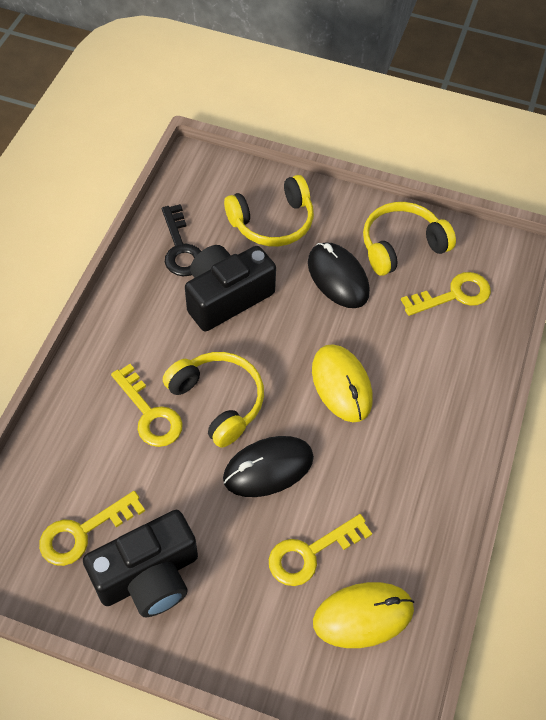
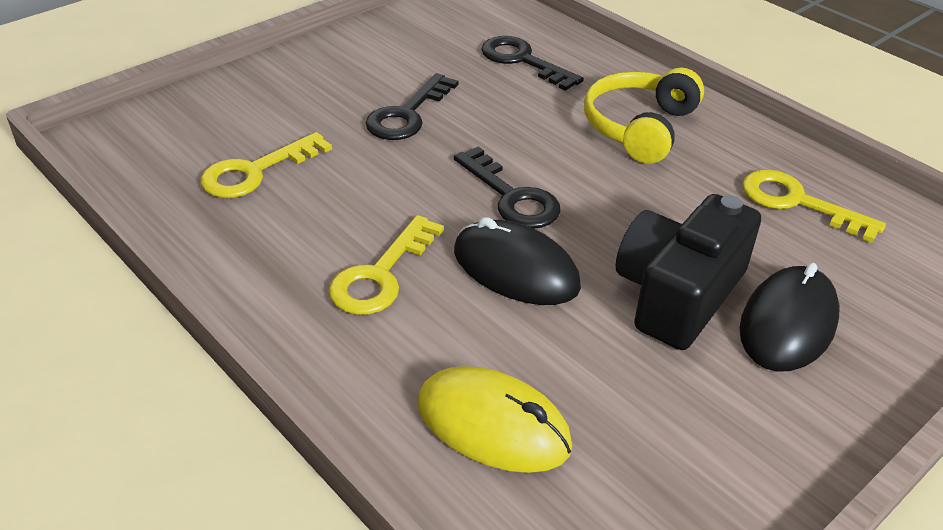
black camera: 2 -> 1
black key: 1 -> 3
yellow headphones: 3 -> 1
yellow key: 4 -> 3
yellow mouse: 2 -> 1

